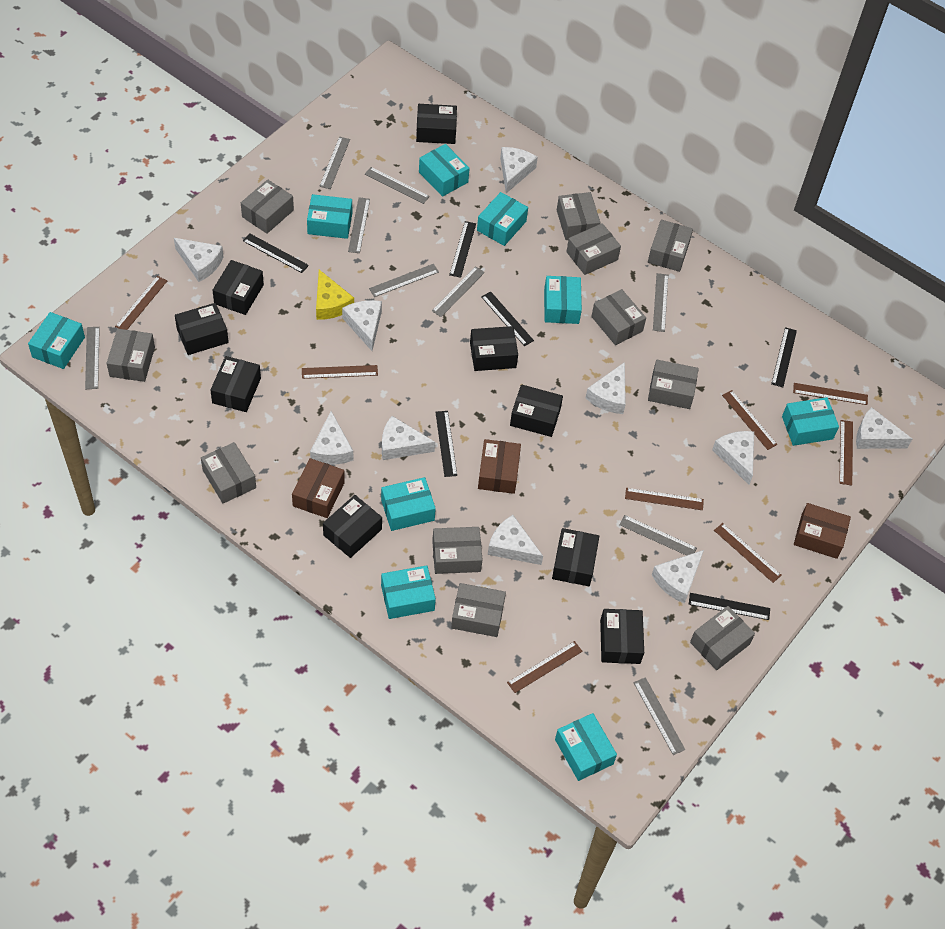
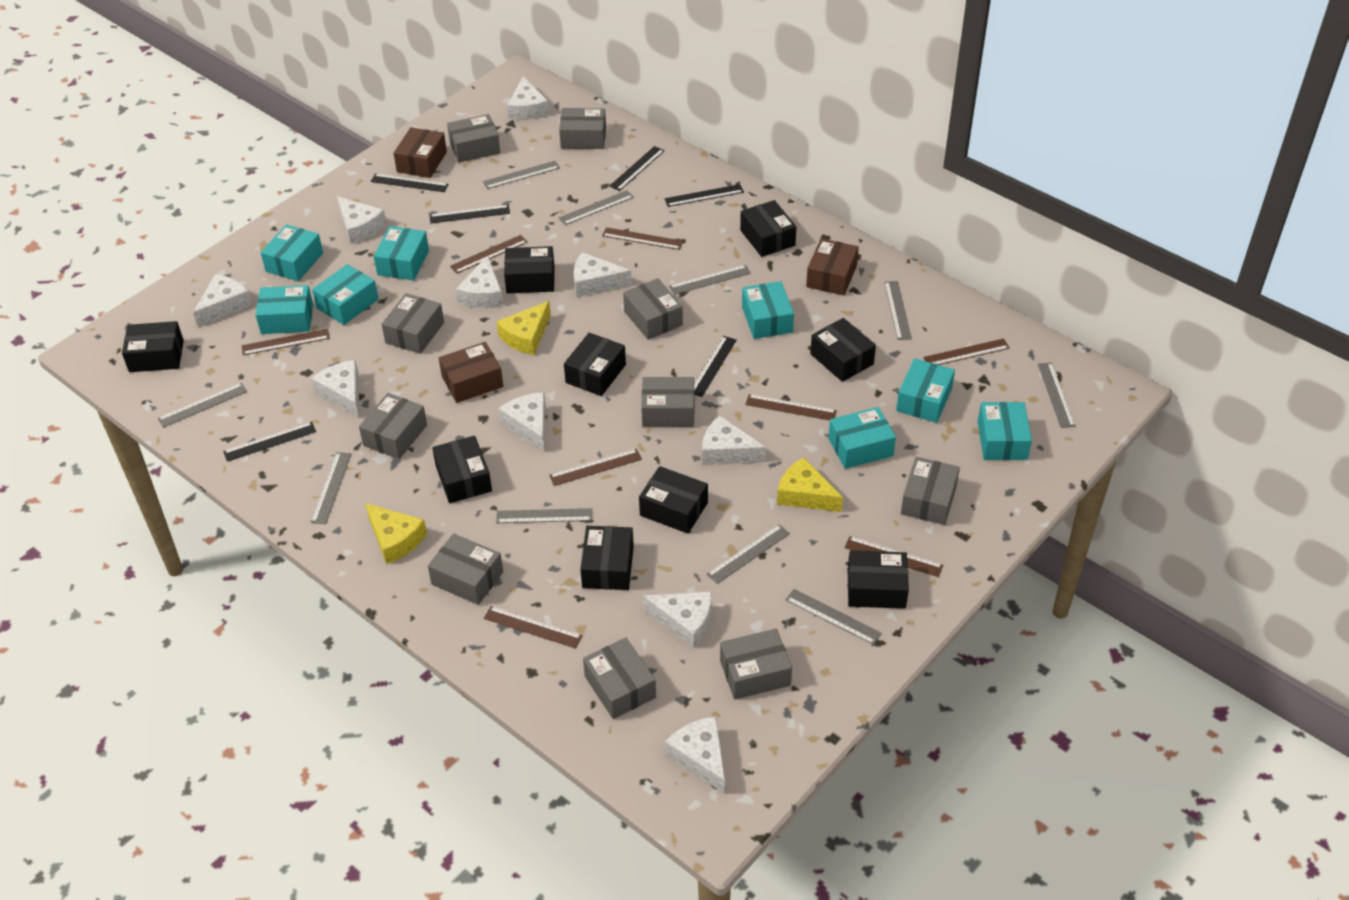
grey box: 11 -> 10
grey ruler: 9 -> 10
turquoise box: 9 -> 8
yellow cheese: 1 -> 3

